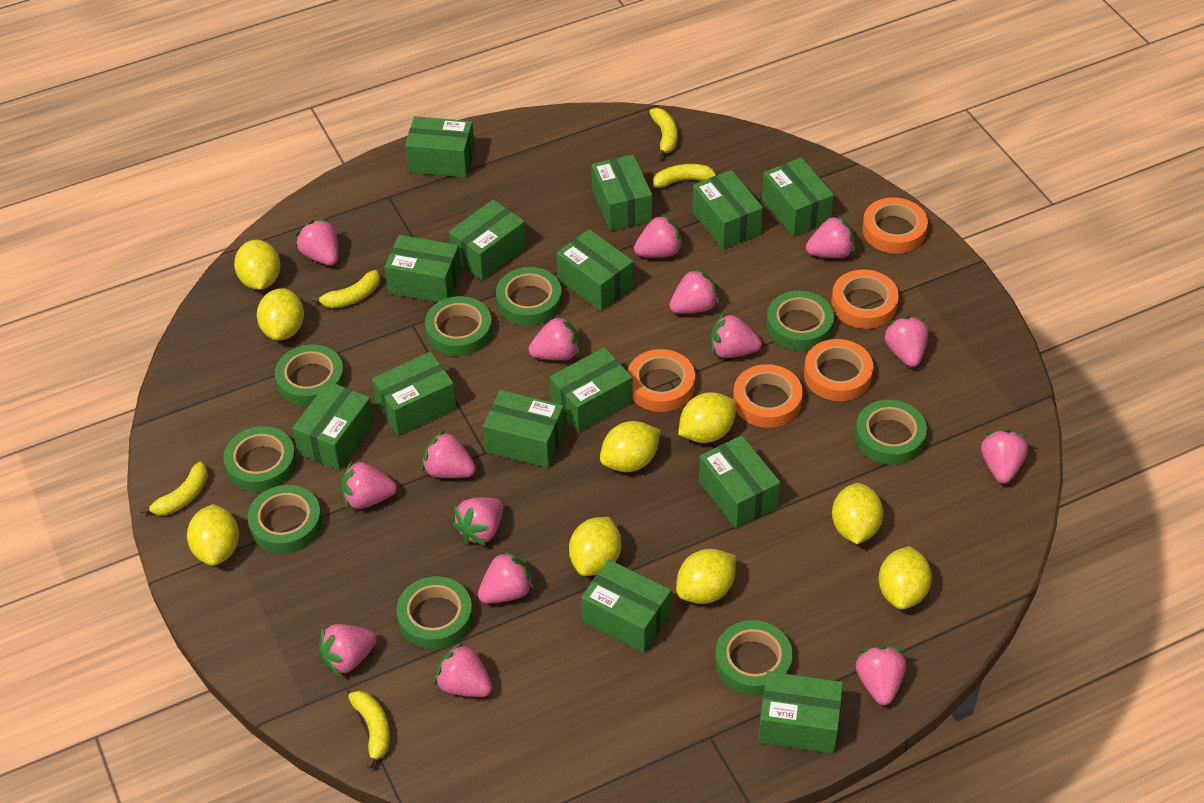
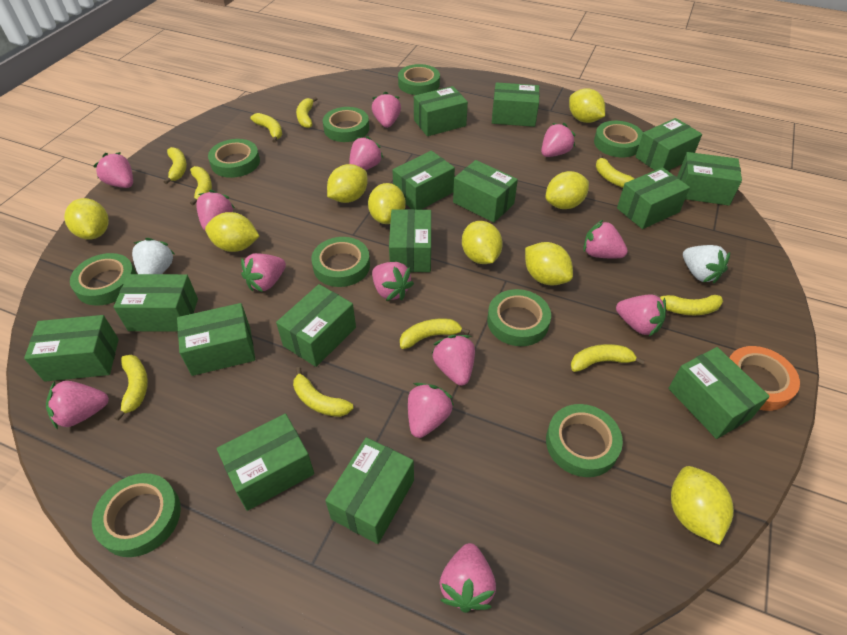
green box: 14 -> 15
orange tape: 5 -> 1
pink strawberry: 15 -> 13
white strawberry: 0 -> 2
yellow banana: 5 -> 10

